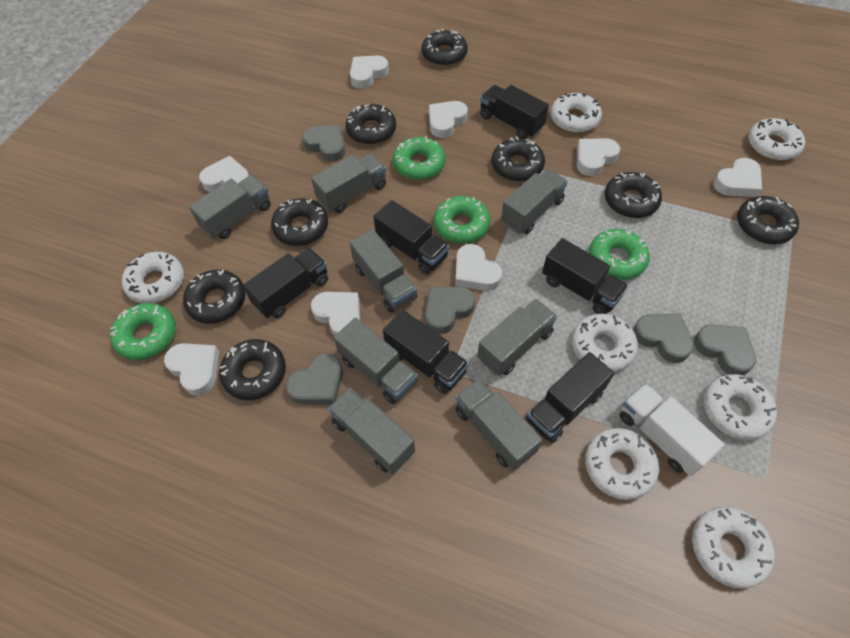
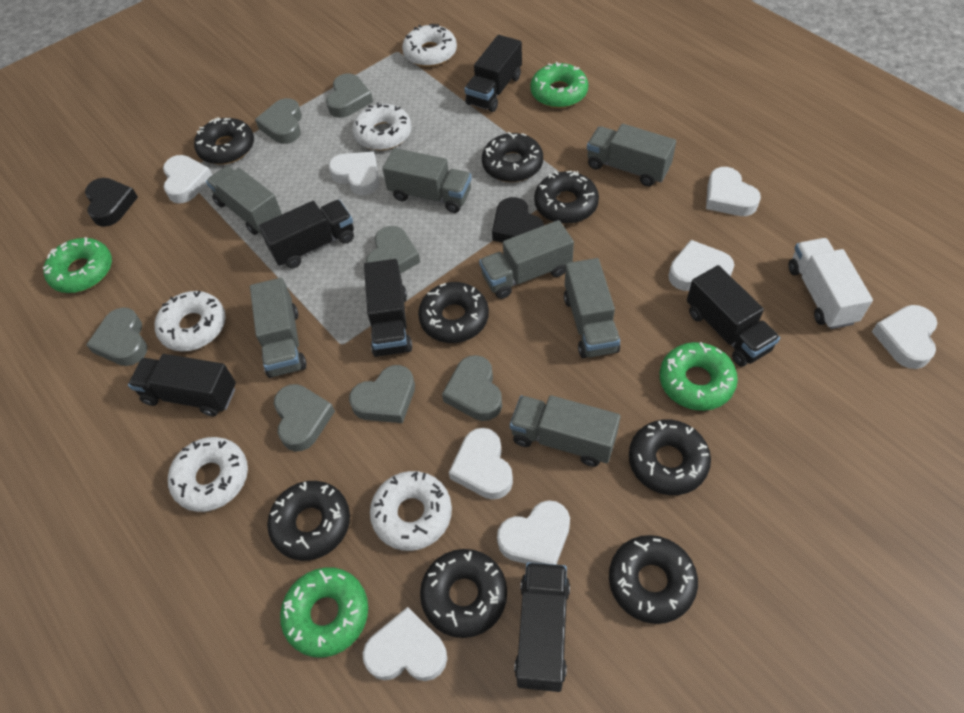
black heart: 0 -> 2
grey heart: 5 -> 7
grey truck: 8 -> 7
white donut: 7 -> 5

